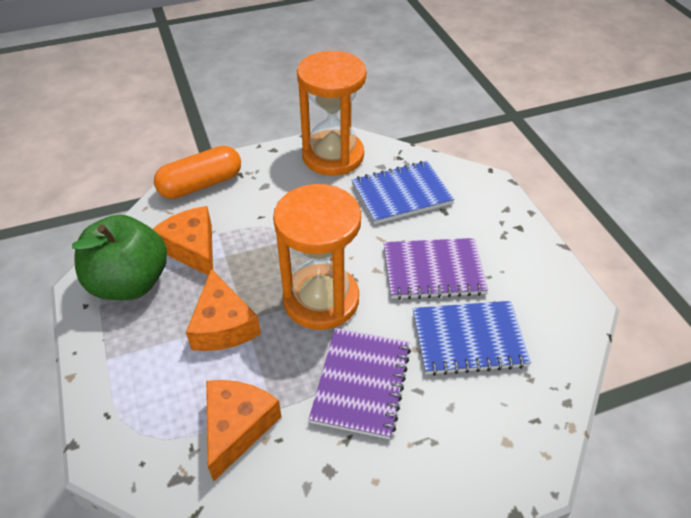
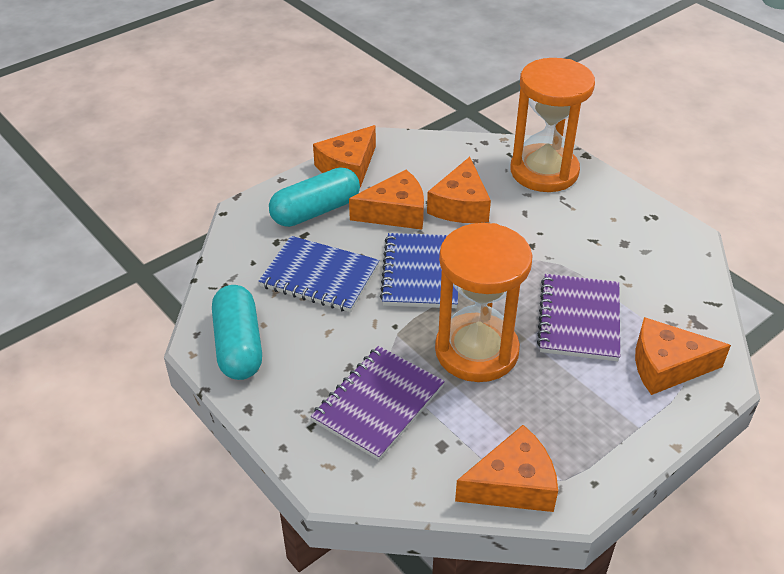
green apple: 1 -> 0
orange capsule: 1 -> 0
orange cheese: 3 -> 5
turquoise capsule: 0 -> 2

